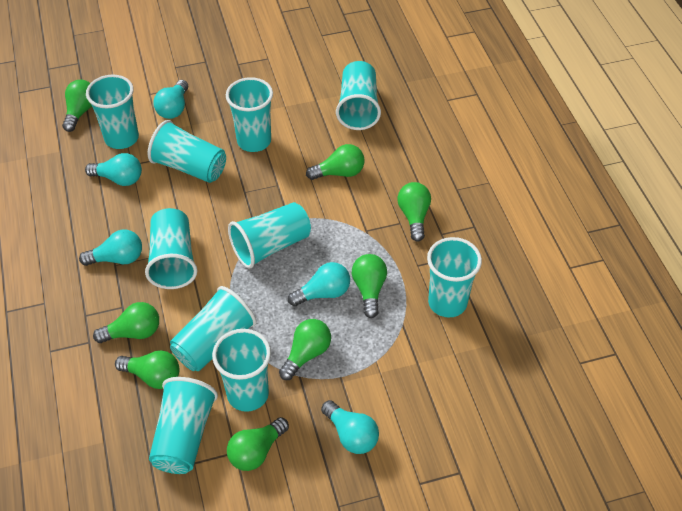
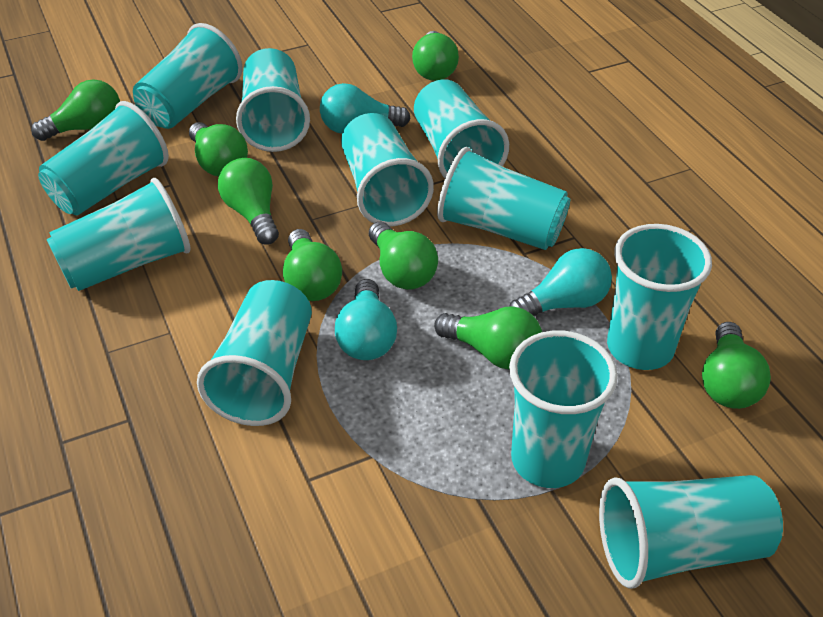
turquoise cup: 10 -> 11
turquoise light bulb: 5 -> 3

